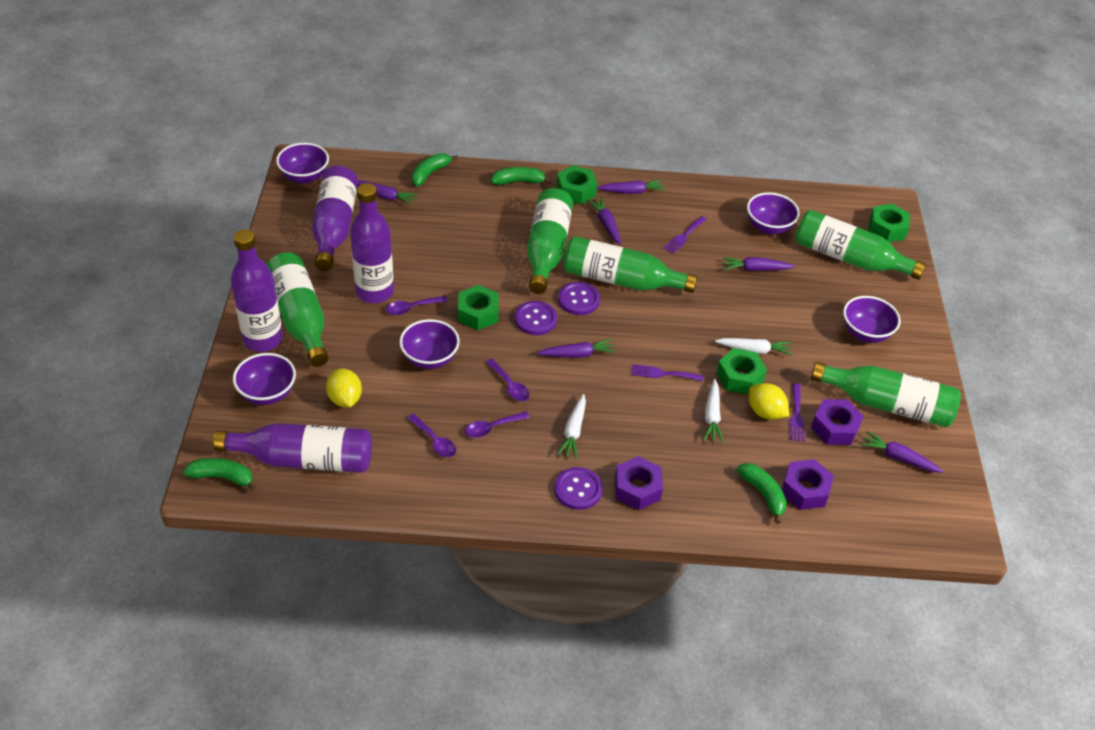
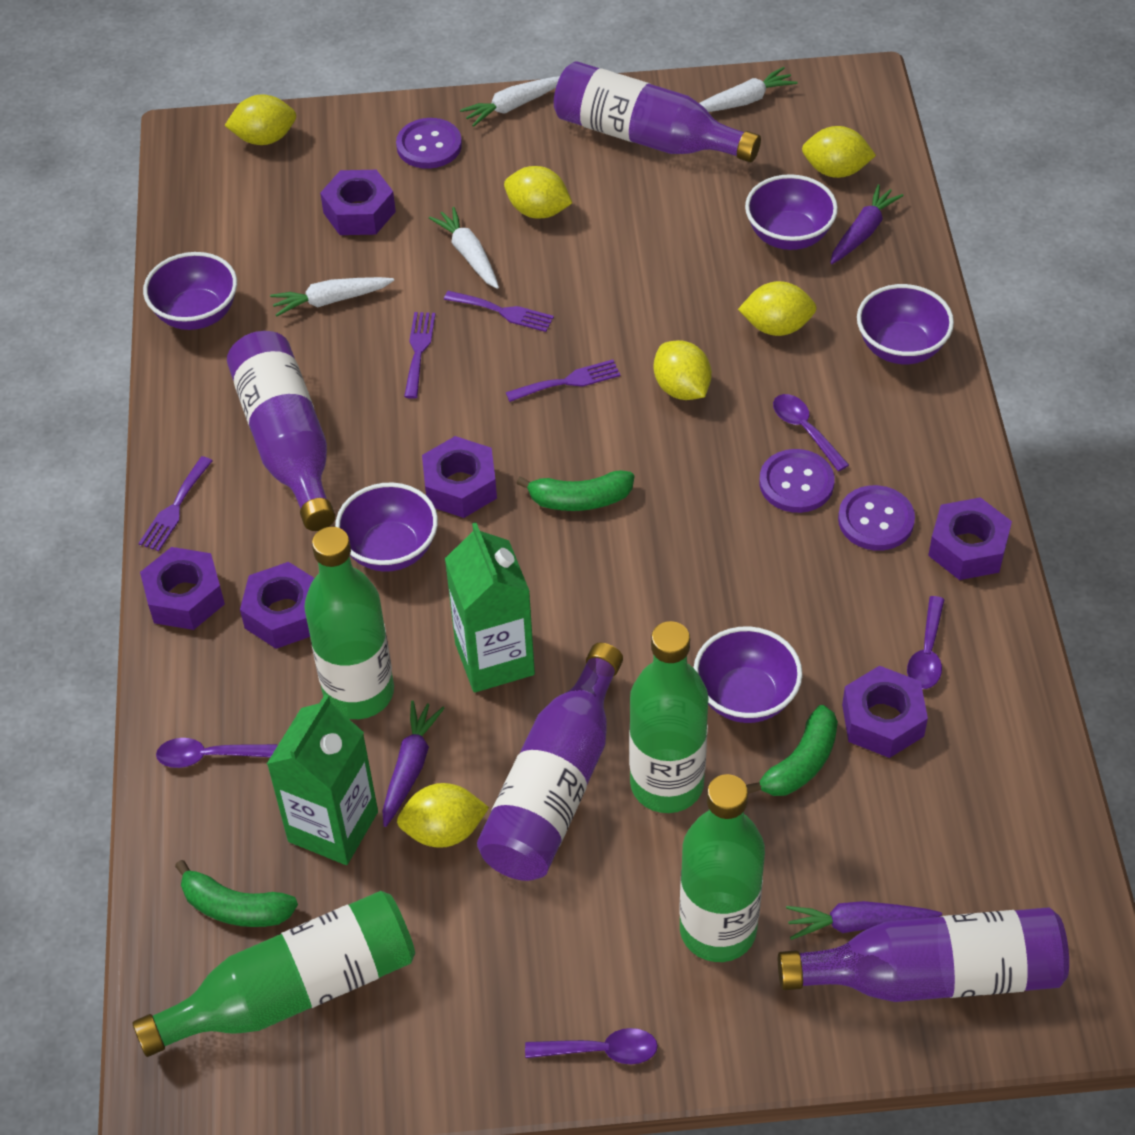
green banana: 4 -> 3
green bottle: 5 -> 4
green carton: 0 -> 2
green nut: 4 -> 0
purple carrot: 6 -> 3
purple fork: 3 -> 4
purple nut: 3 -> 6
white carrot: 3 -> 4
yellow lemon: 2 -> 6

